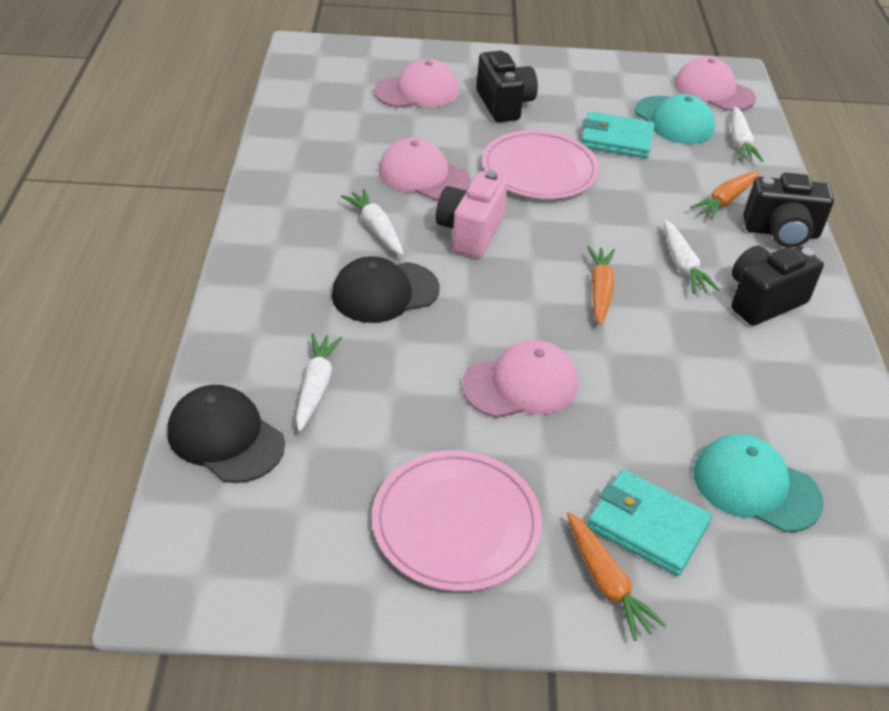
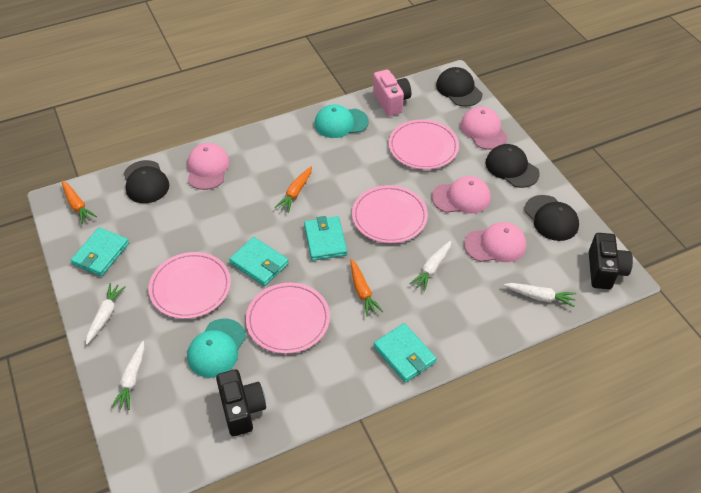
black camera: 3 -> 2
black cap: 2 -> 4
pink plate: 2 -> 4
turquoise wallet: 2 -> 4

